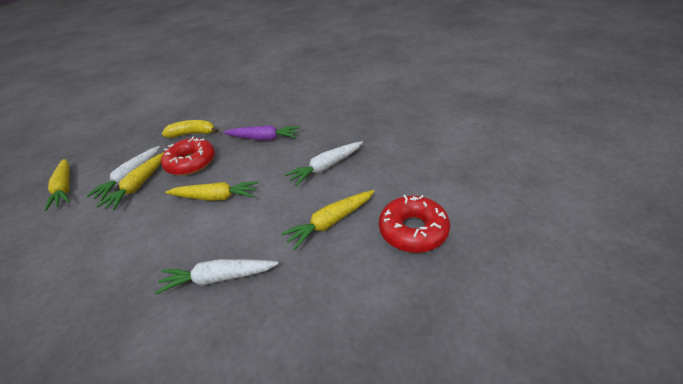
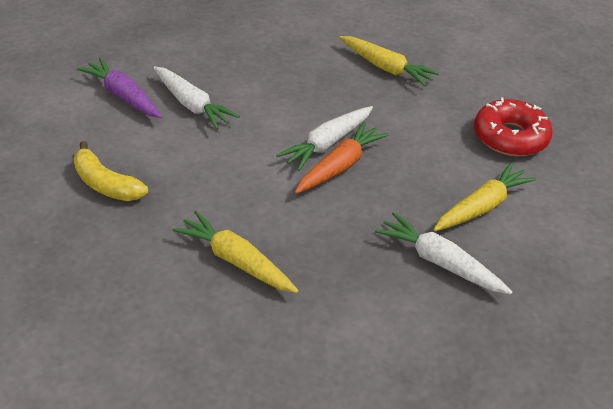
orange carrot: 0 -> 1
red donut: 2 -> 1
yellow carrot: 4 -> 3

